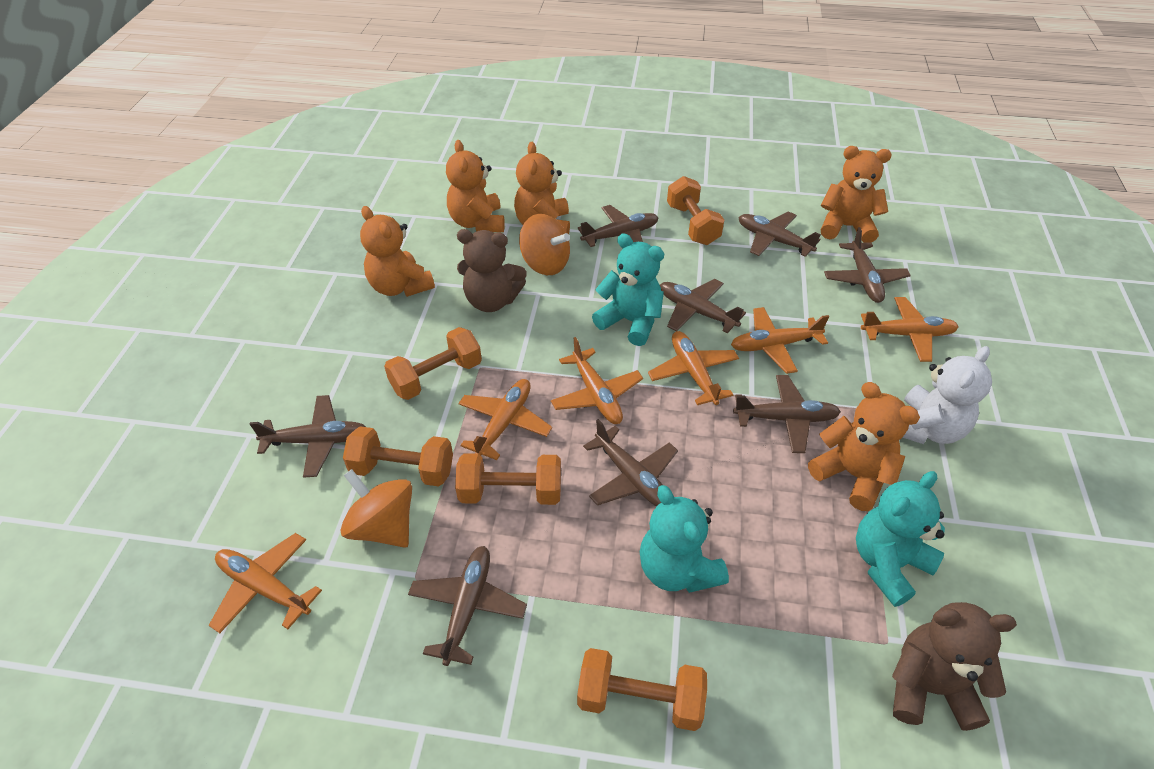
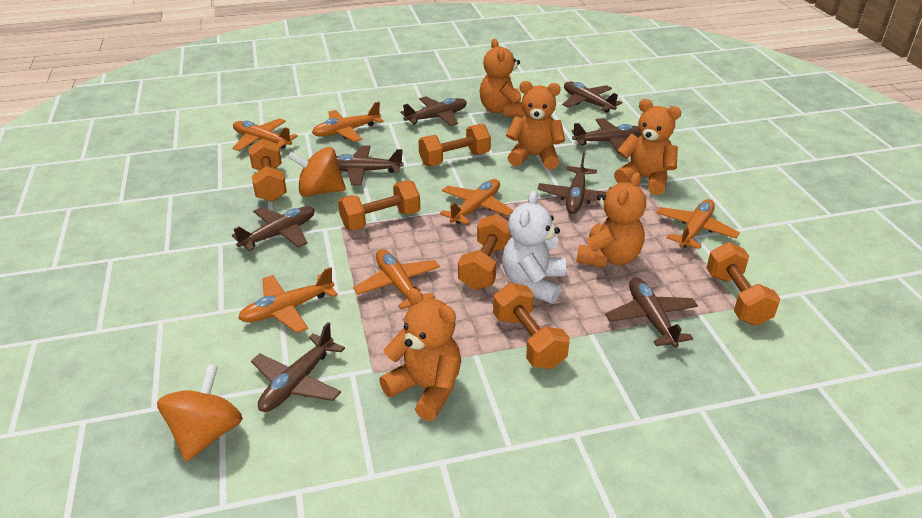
brown teddy bear: 2 -> 0
orange dumbbell: 5 -> 6
turquoise teddy bear: 3 -> 0

